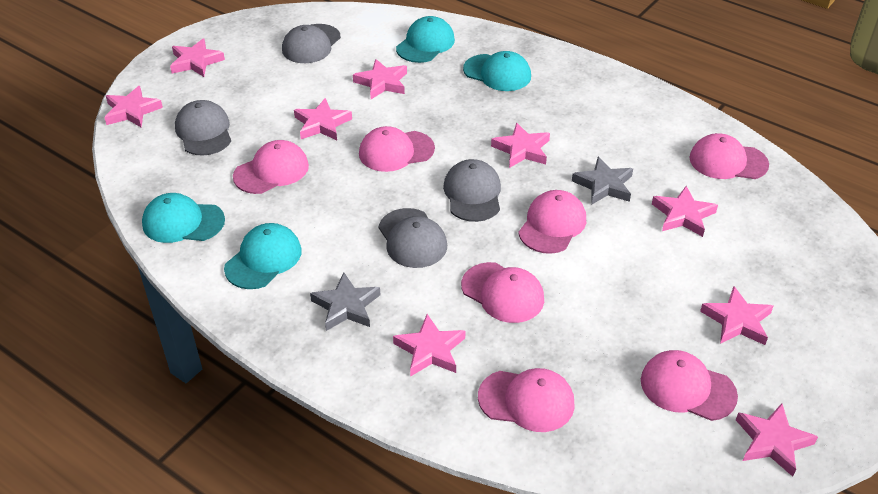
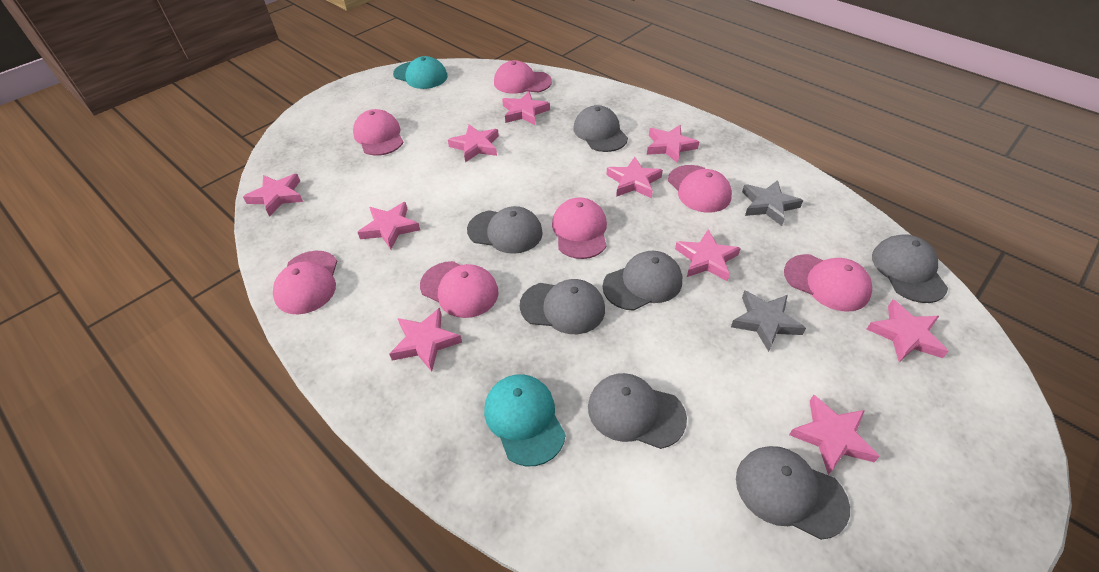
grey cap: 4 -> 7
pink star: 9 -> 10
turquoise cap: 4 -> 2

